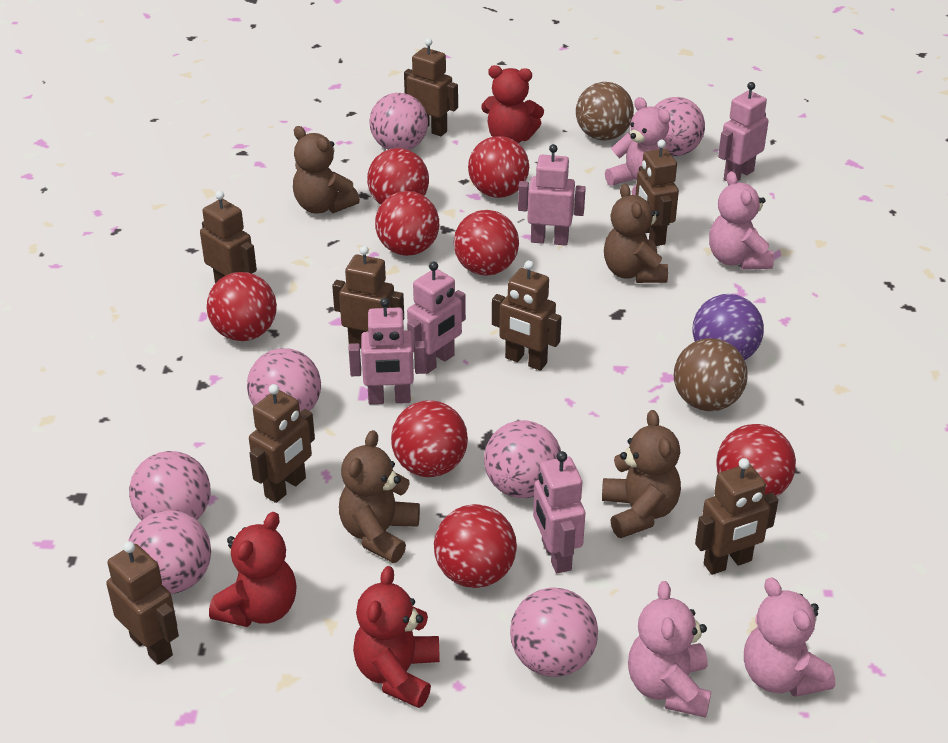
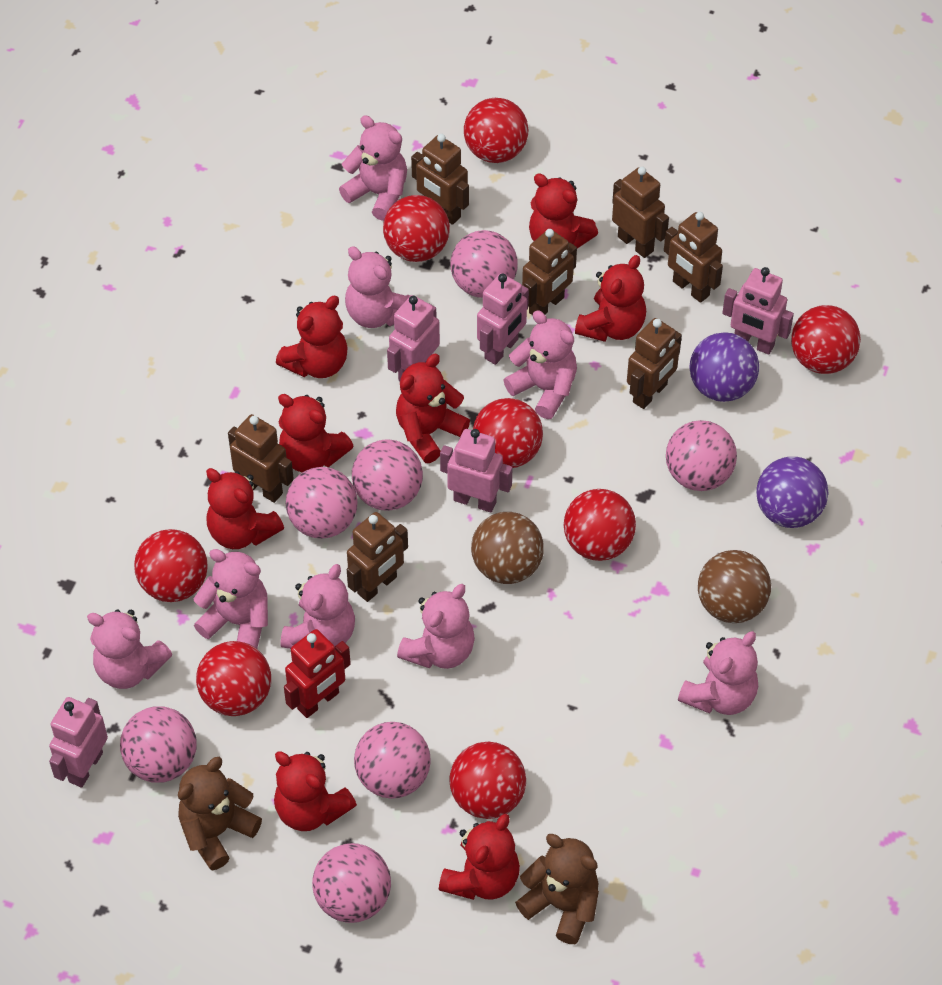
brown robot: 8 -> 7
brown teddy bear: 4 -> 2
pink teddy bear: 4 -> 8
purple ball: 1 -> 2
red robot: 0 -> 1
red teddy bear: 3 -> 8

